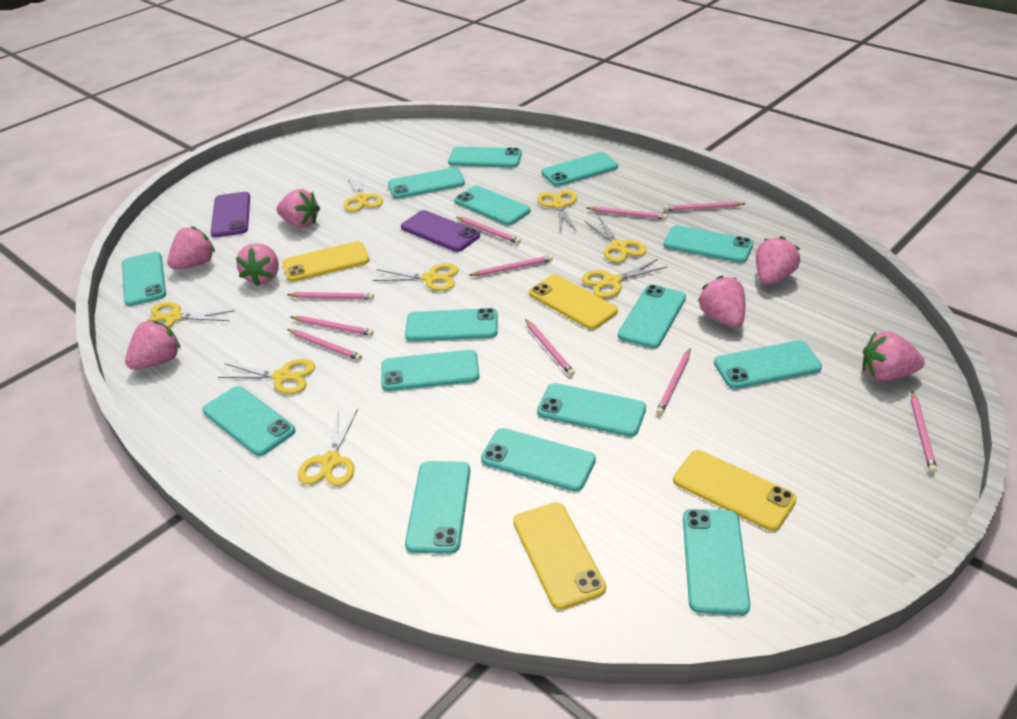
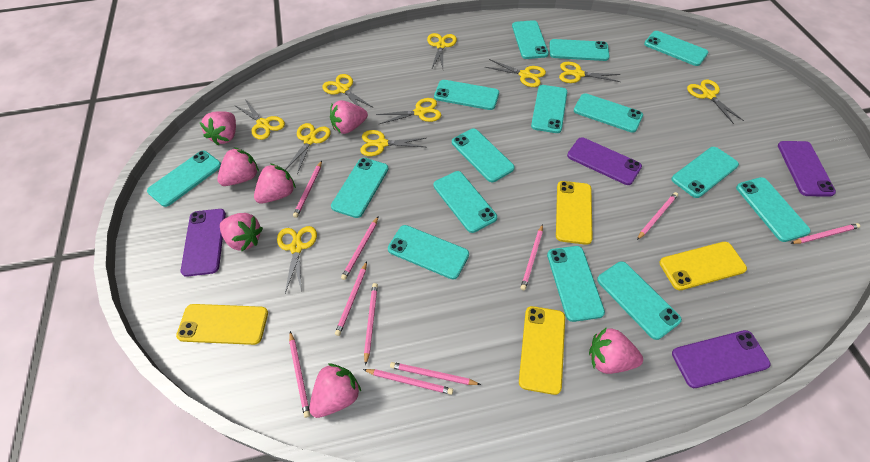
purple phone: 2 -> 4
yellow scissors: 8 -> 10

